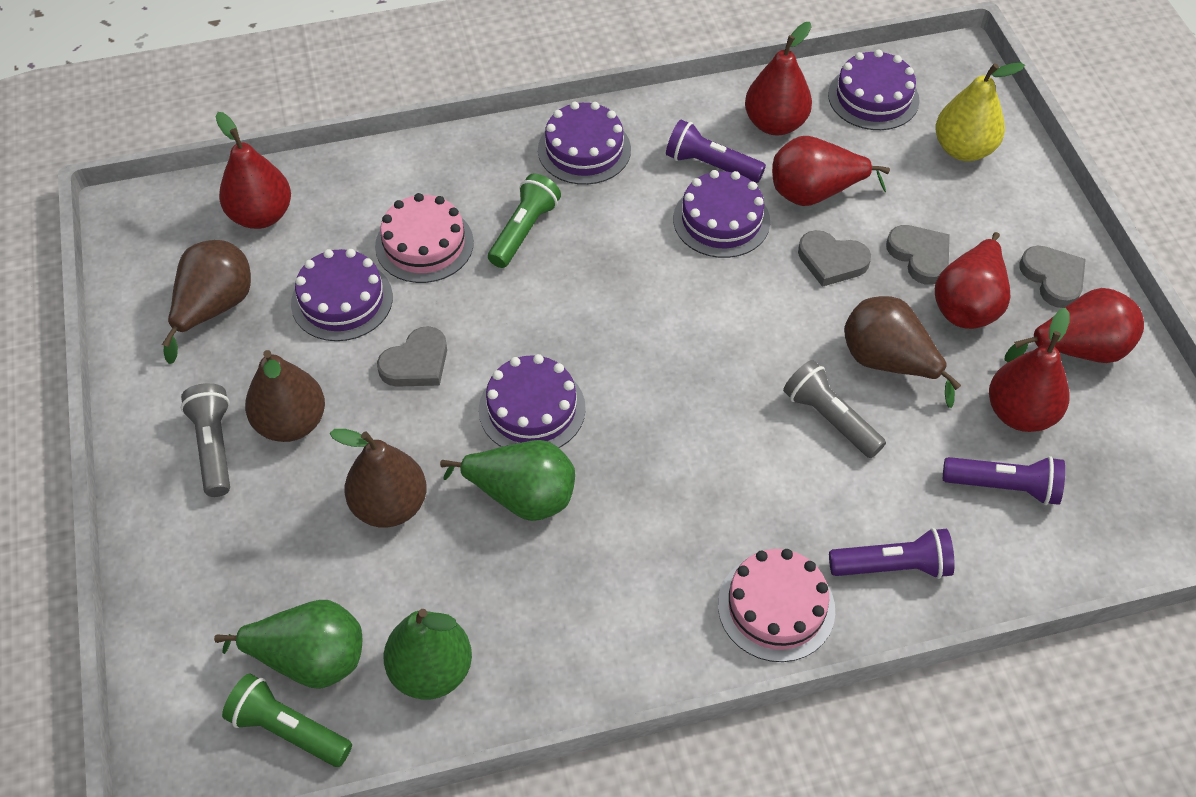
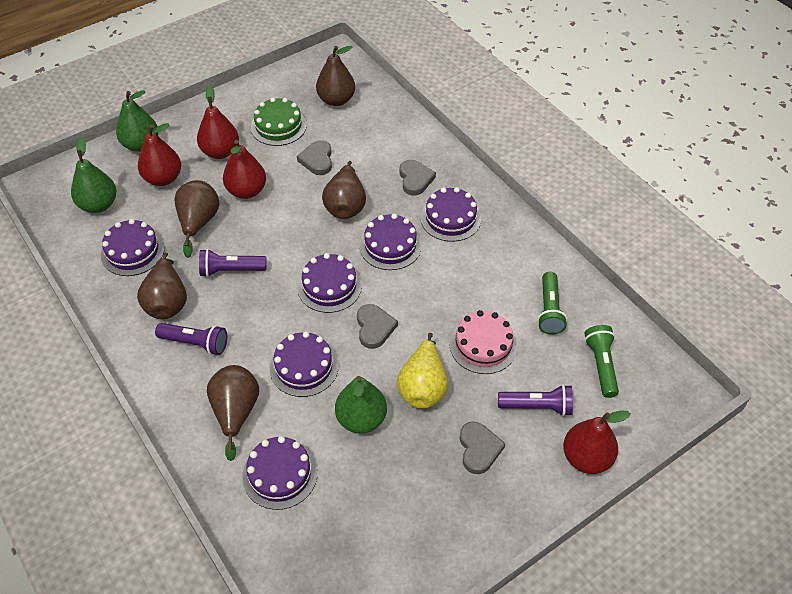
brown pear: 4 -> 5
green cake: 0 -> 1
grey flashlight: 2 -> 0
pink cake: 2 -> 1
purple cake: 5 -> 6
red pear: 6 -> 4

